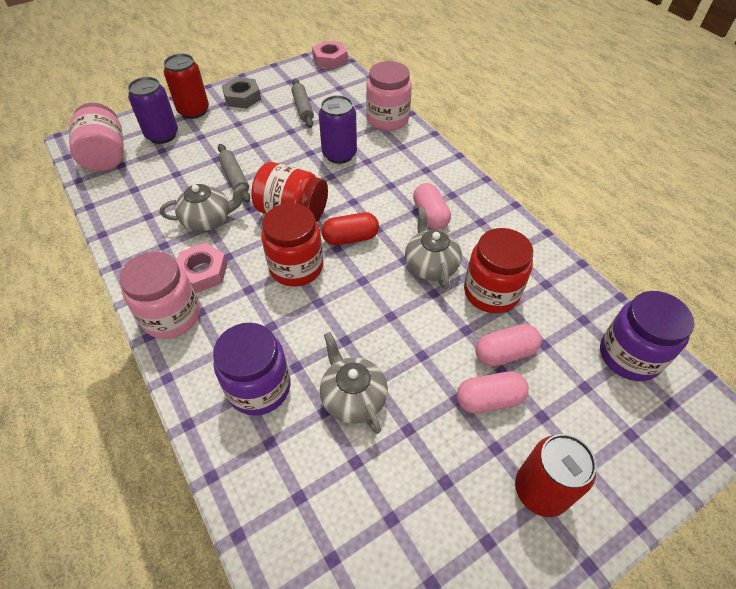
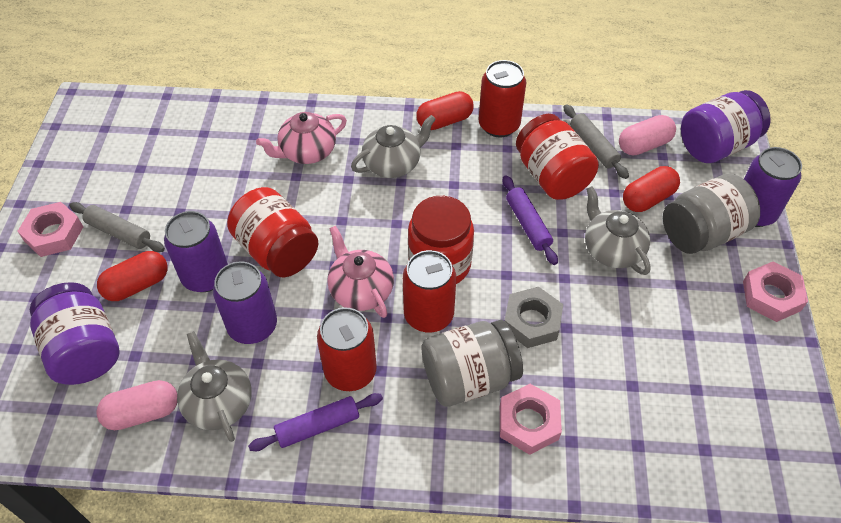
grey jar: 0 -> 2
pink capsule: 3 -> 2
pink jar: 3 -> 0
pink nut: 2 -> 3
pink teapot: 0 -> 2
purple can: 2 -> 3
purple rolling pin: 0 -> 2
red can: 2 -> 3
red capsule: 1 -> 3

